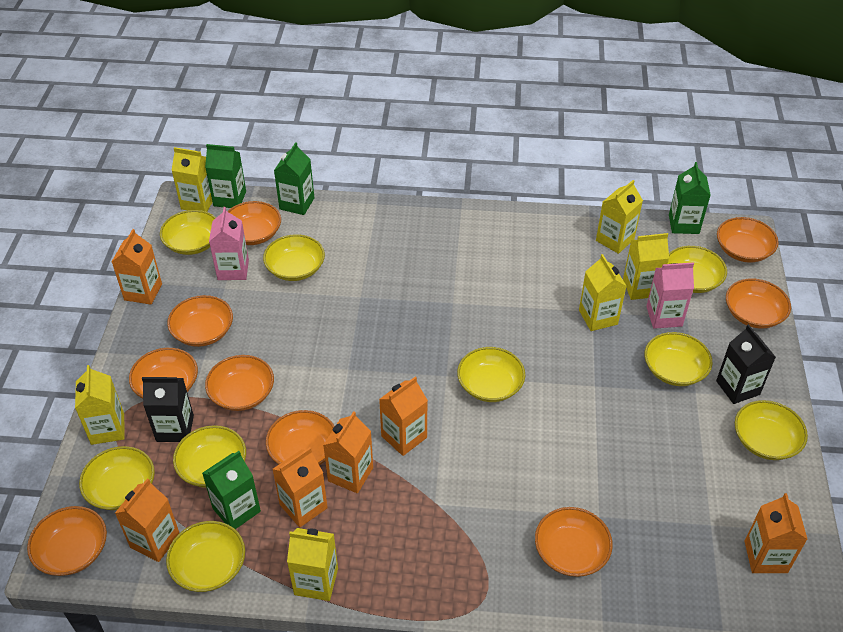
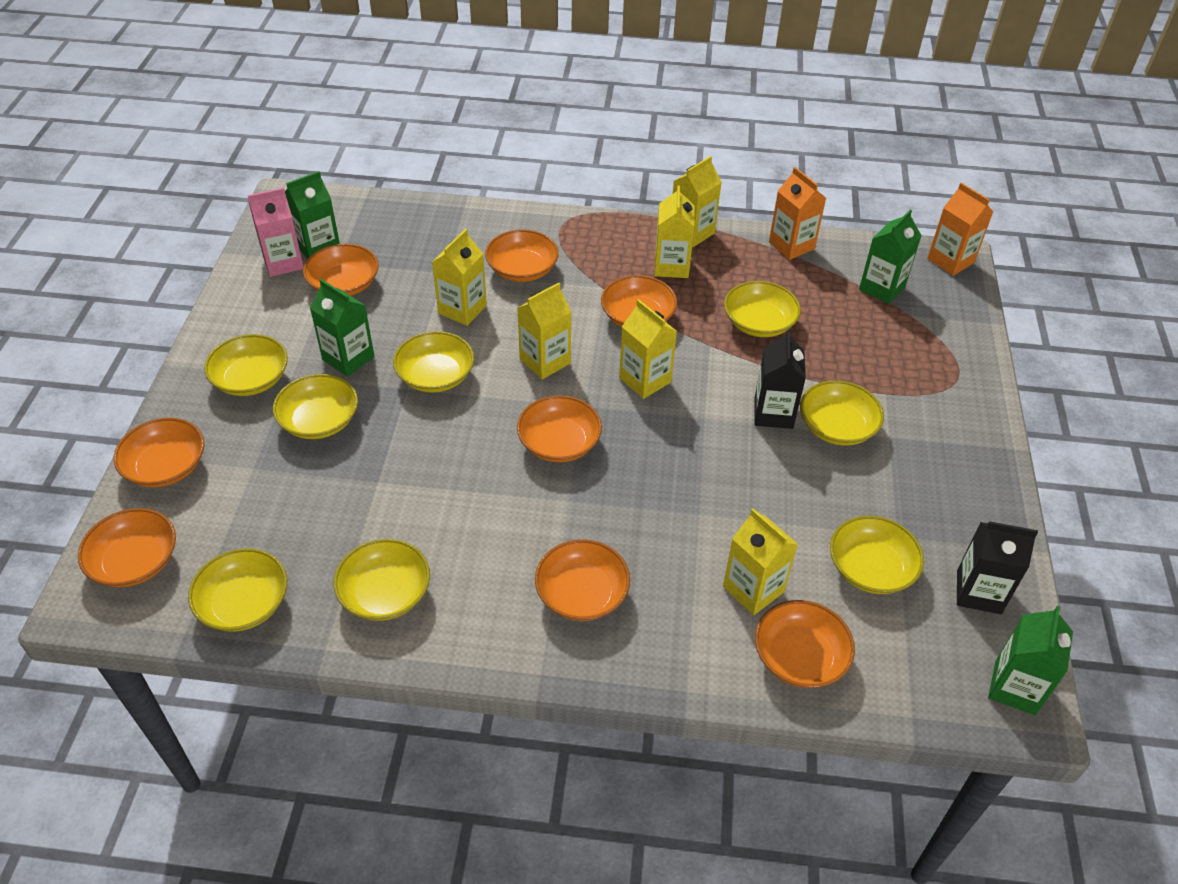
orange bowl: 9 -> 8
orange carton: 6 -> 2
pink carton: 2 -> 1
yellow bowl: 9 -> 8

